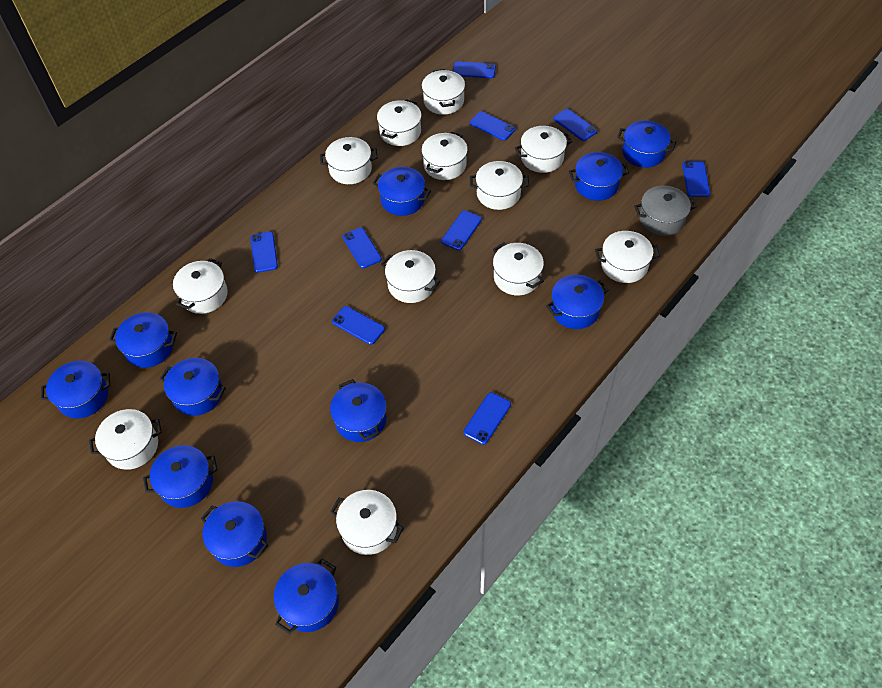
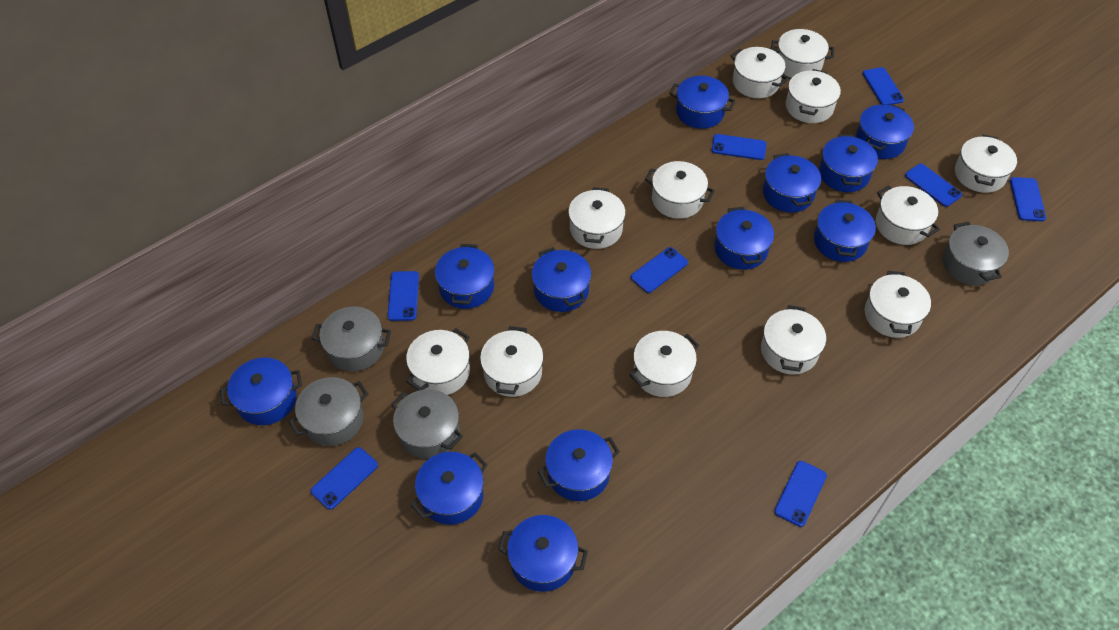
blue phone: 9 -> 8
blue pot: 11 -> 12
grey pot: 1 -> 4

